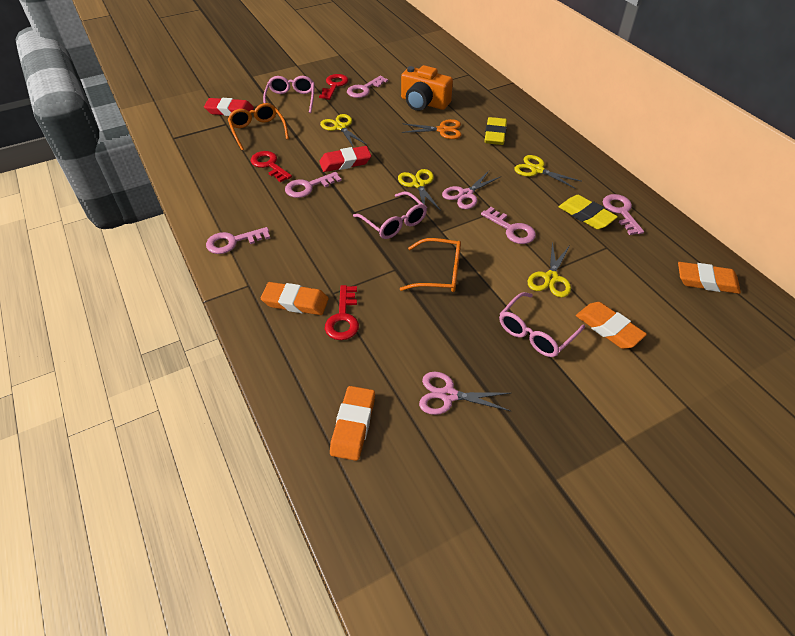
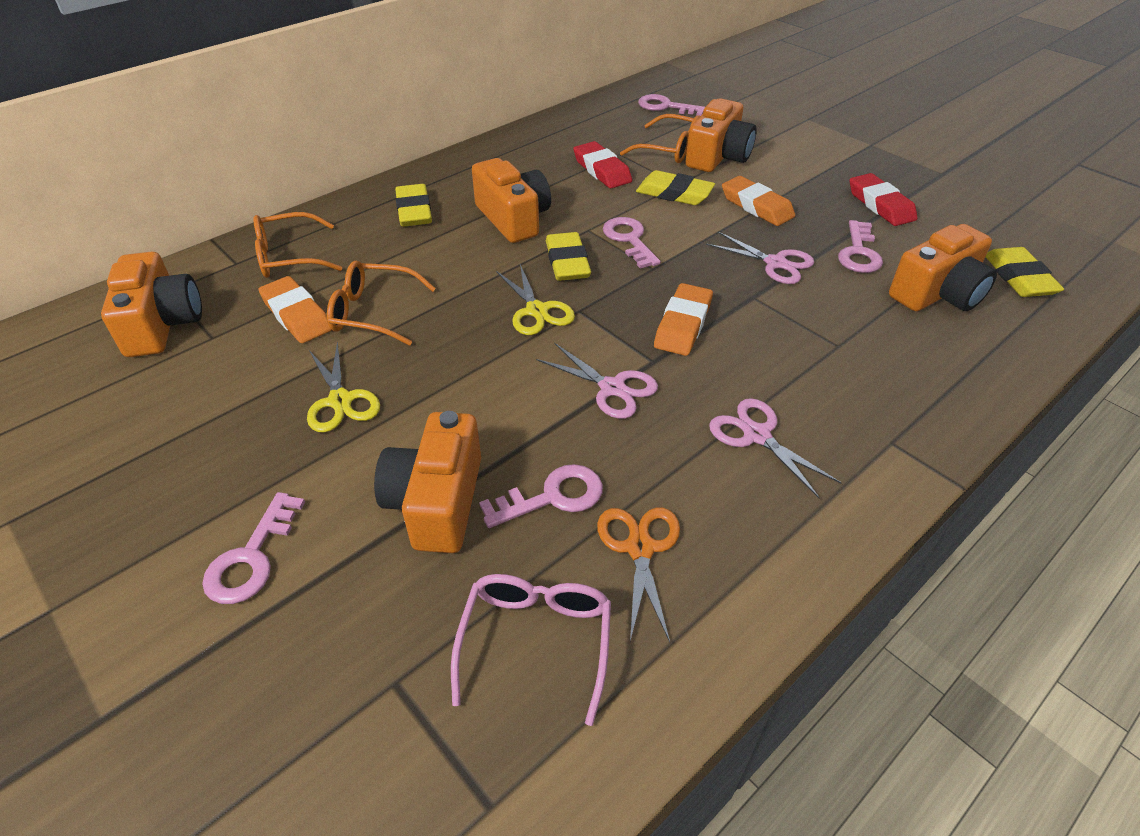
orange camera: 1 -> 5
orange eraser: 4 -> 3
orange glasses: 2 -> 3
pink glasses: 3 -> 1
pink scissors: 2 -> 3
red key: 3 -> 0
yellow eraser: 2 -> 4
yellow scissors: 4 -> 2

